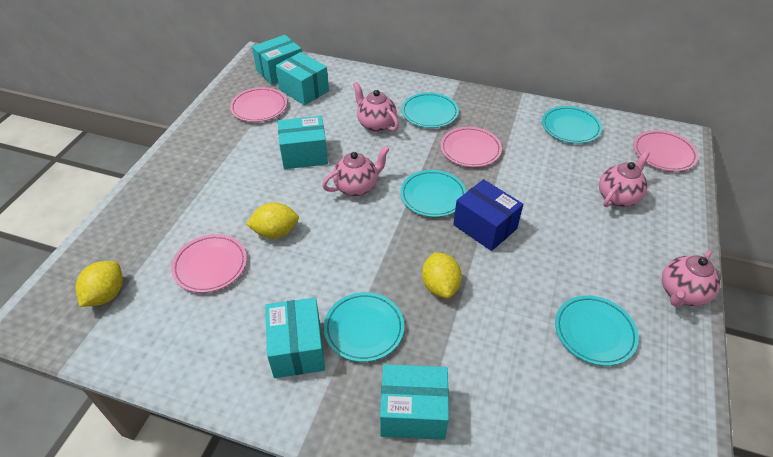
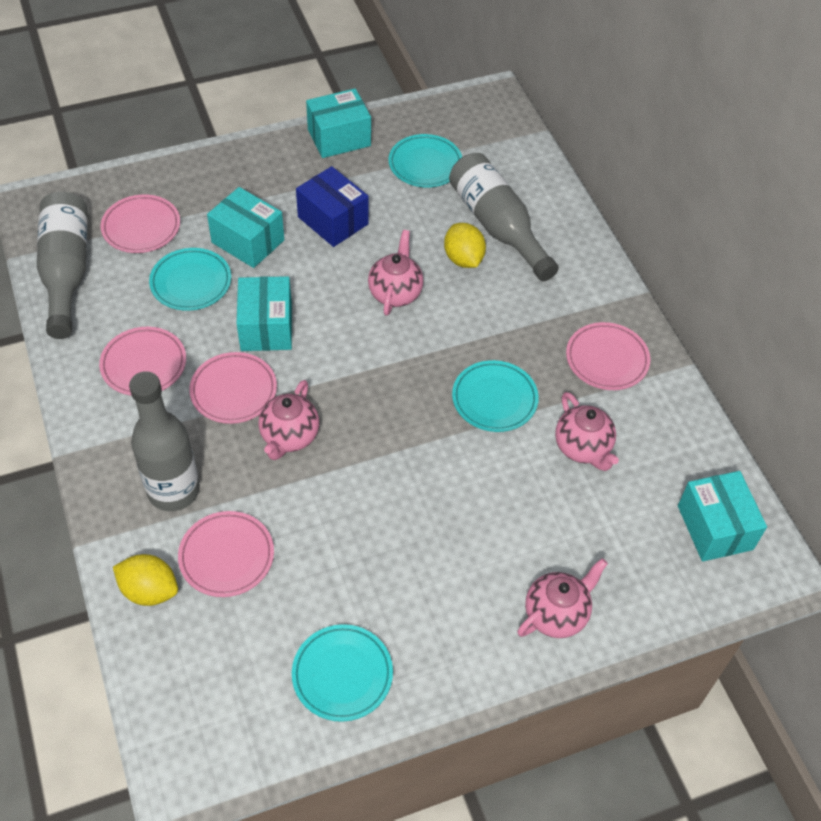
grey bottle: 0 -> 3
pink plate: 4 -> 5
turquoise box: 5 -> 4
turquoise plate: 5 -> 4
yellow lemon: 3 -> 2

